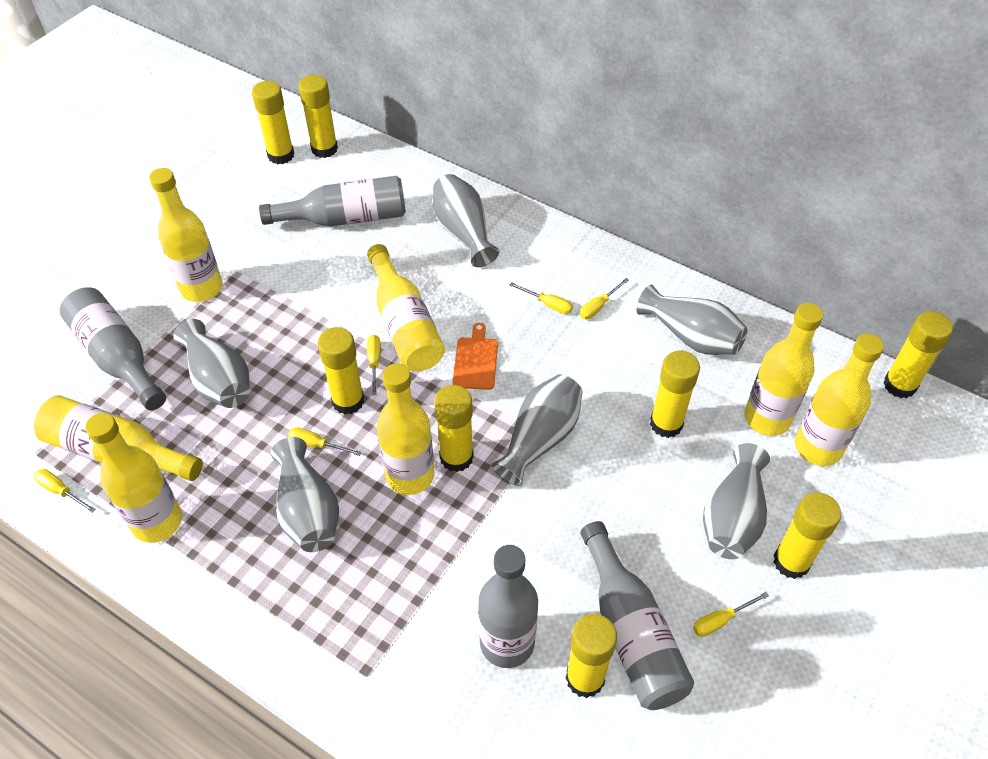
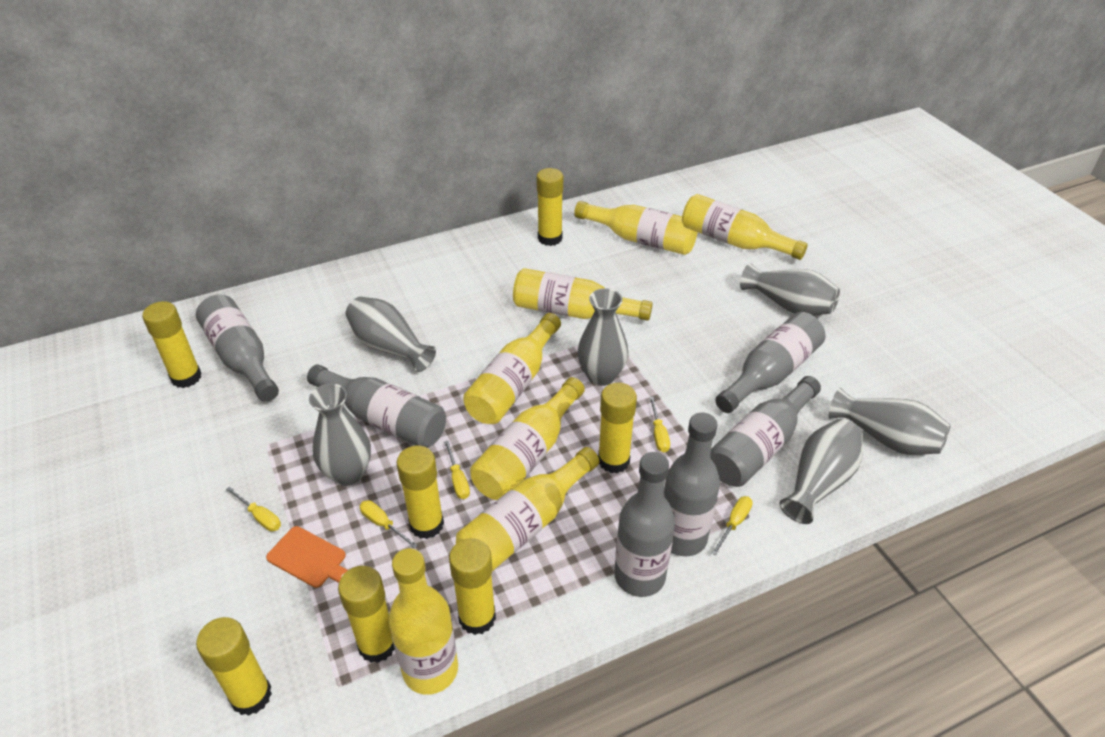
grey bottle: 4 -> 6
yellow glue stick: 8 -> 7
yellow screwdriver: 6 -> 5

